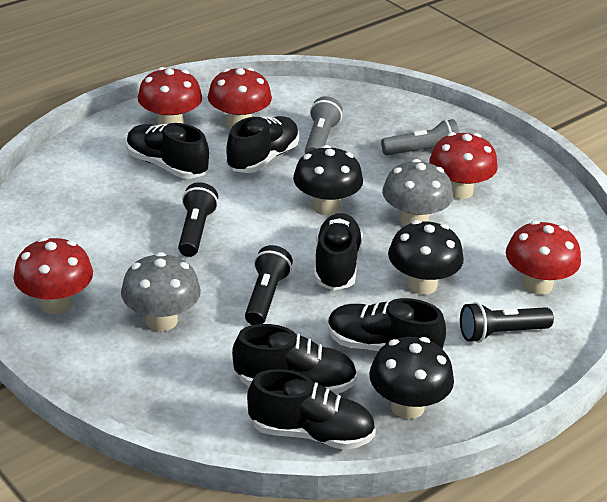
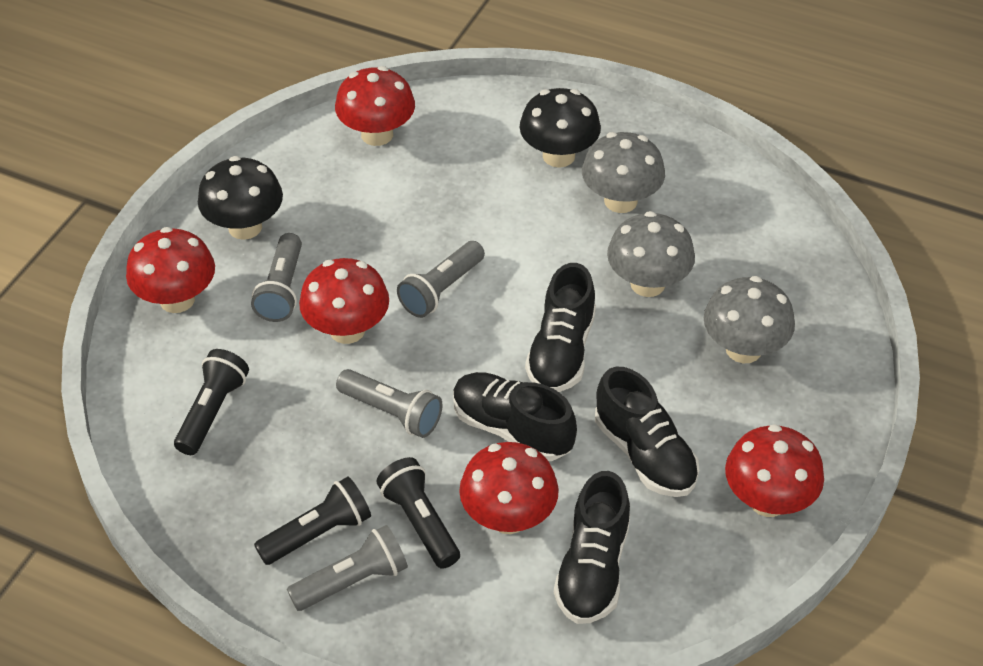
black mushroom: 3 -> 2
black shoe: 6 -> 4
grey flashlight: 2 -> 4
grey mushroom: 2 -> 3

